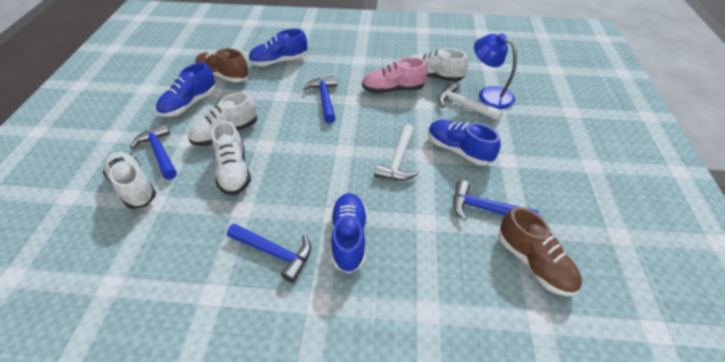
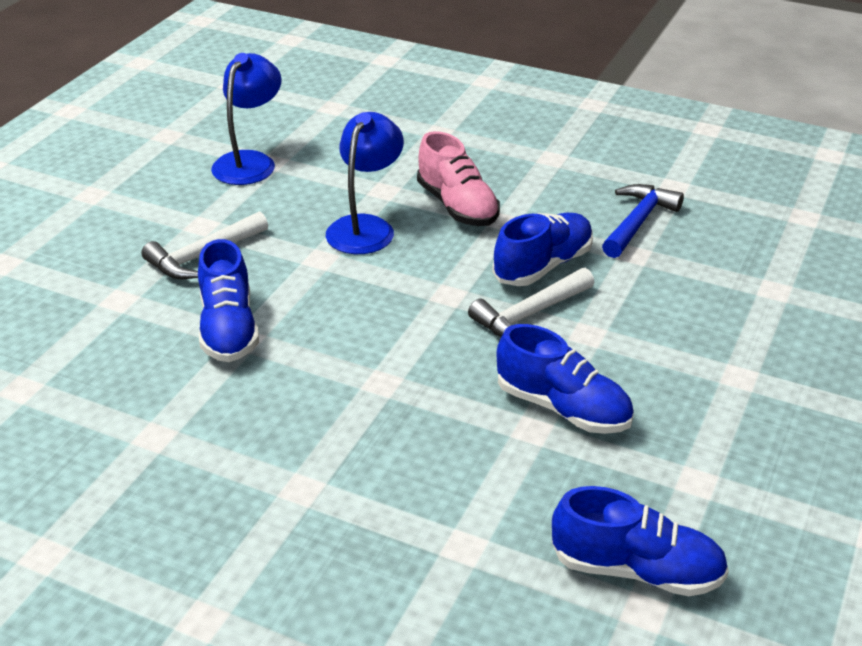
blue hammer: 4 -> 1
blue lamp: 1 -> 2
brown shoe: 2 -> 0
white shoe: 4 -> 0

